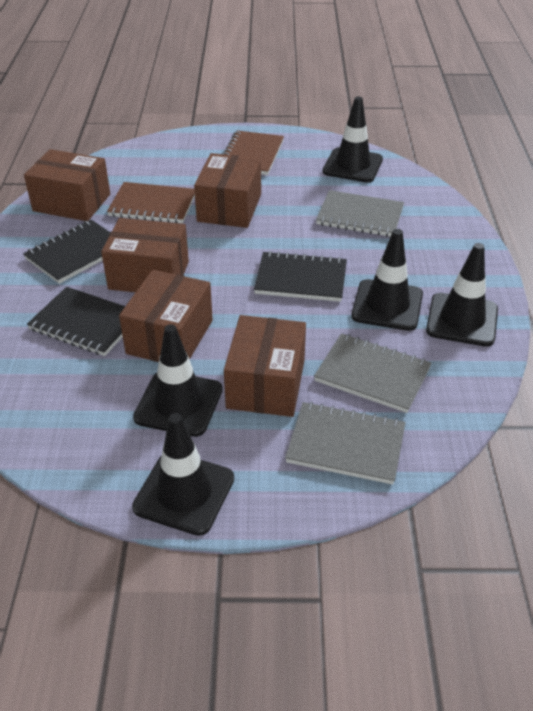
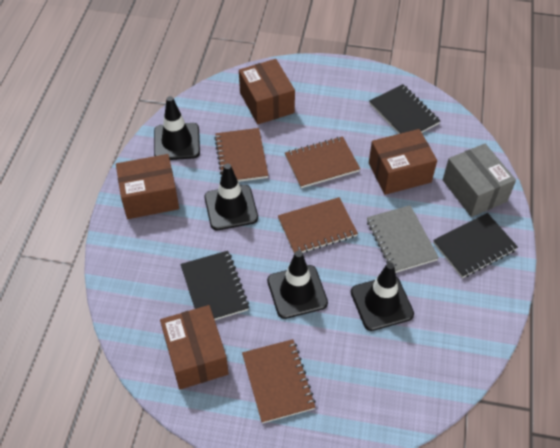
black traffic cone: 5 -> 4
brown box: 5 -> 4
brown notebook: 2 -> 4
grey box: 0 -> 1
grey notebook: 3 -> 1

